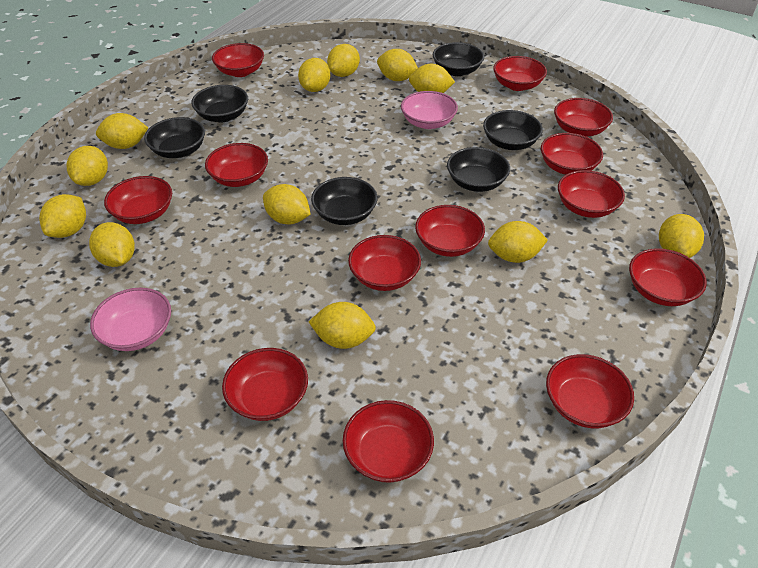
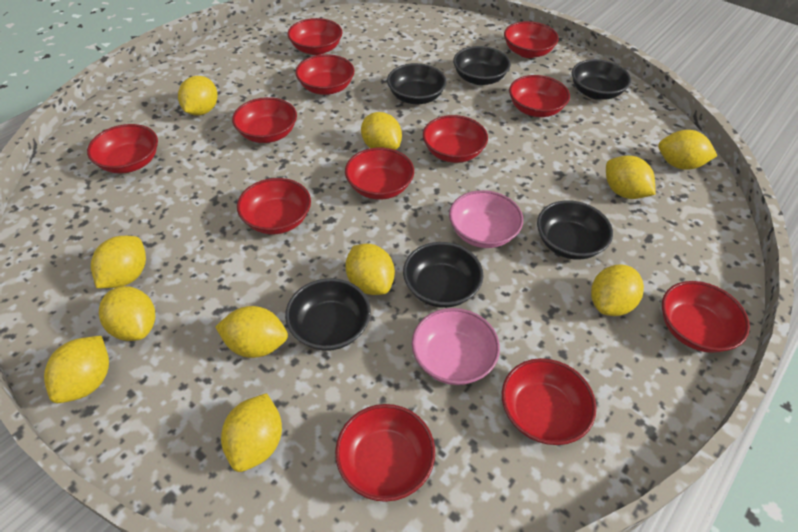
red bowl: 13 -> 12
yellow lemon: 12 -> 11

